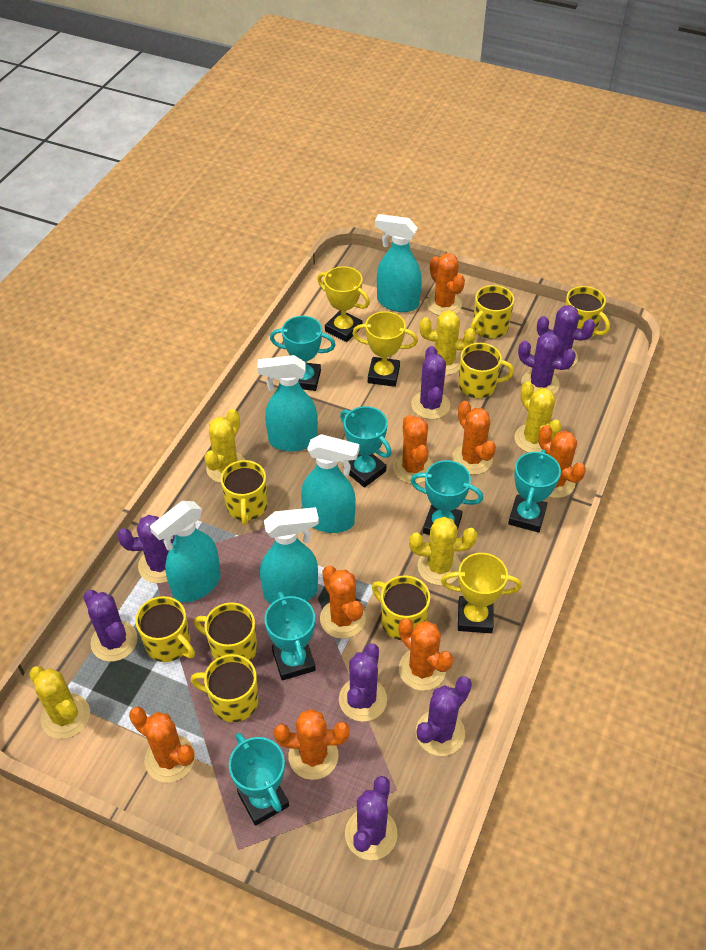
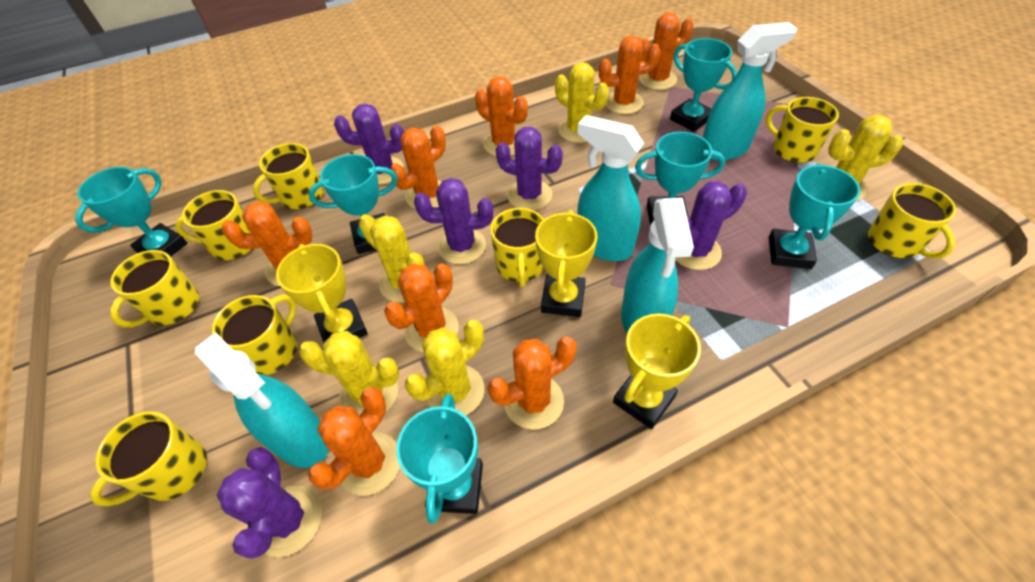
purple cactus: 8 -> 5
turquoise spray bottle: 5 -> 4

